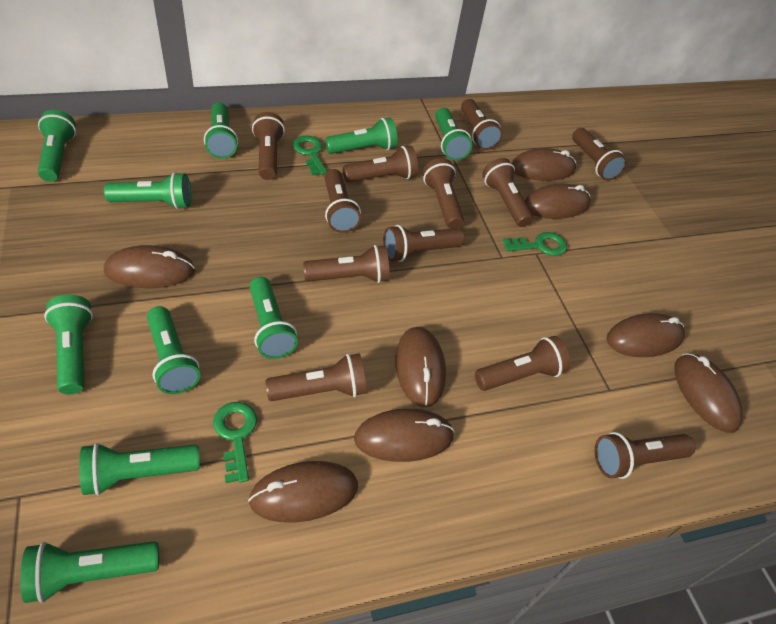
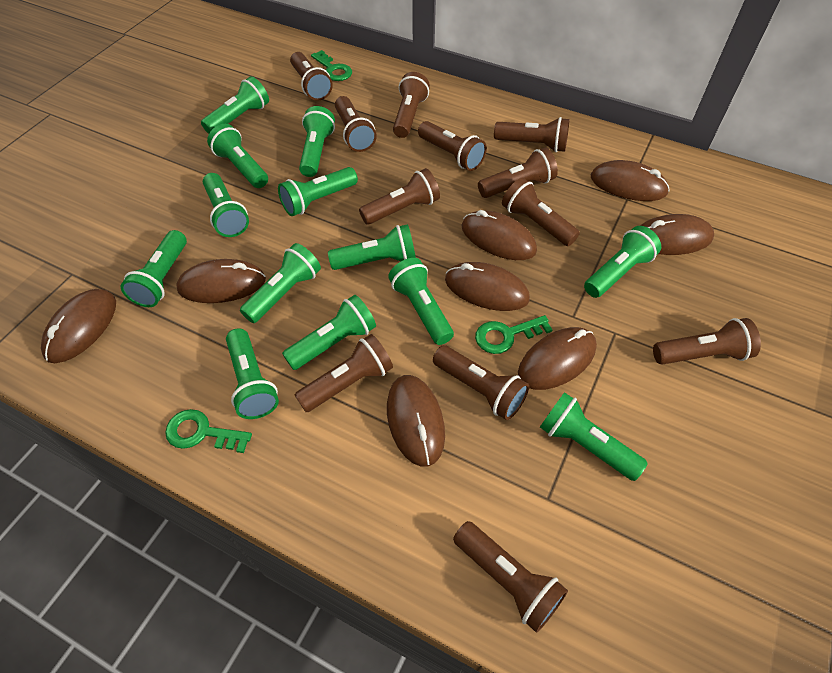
green flashlight: 10 -> 13

